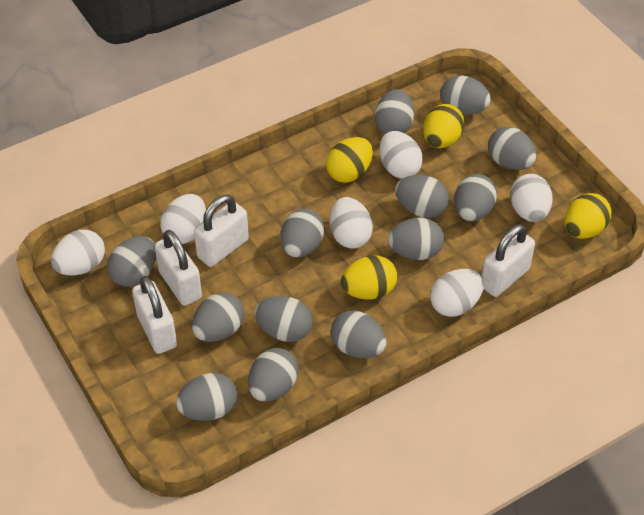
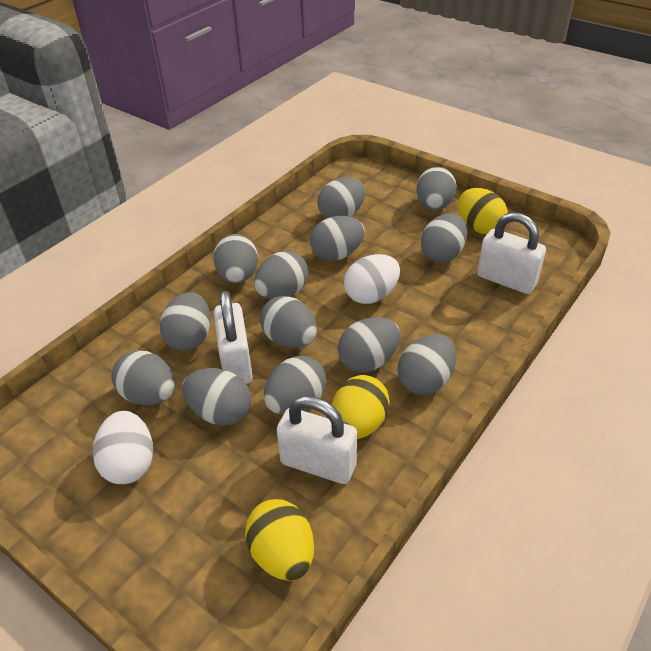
white egg: 6 -> 2
white padlock: 4 -> 3
yellow egg: 4 -> 3

